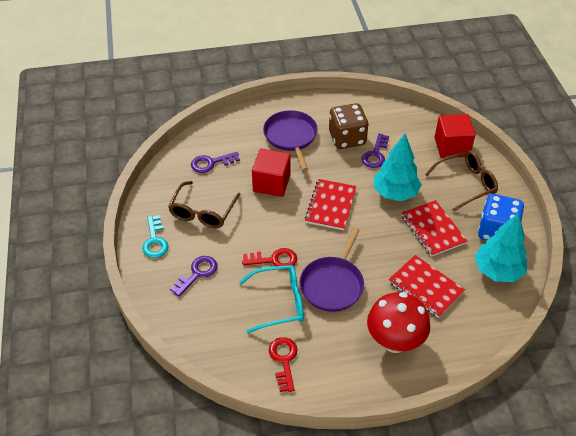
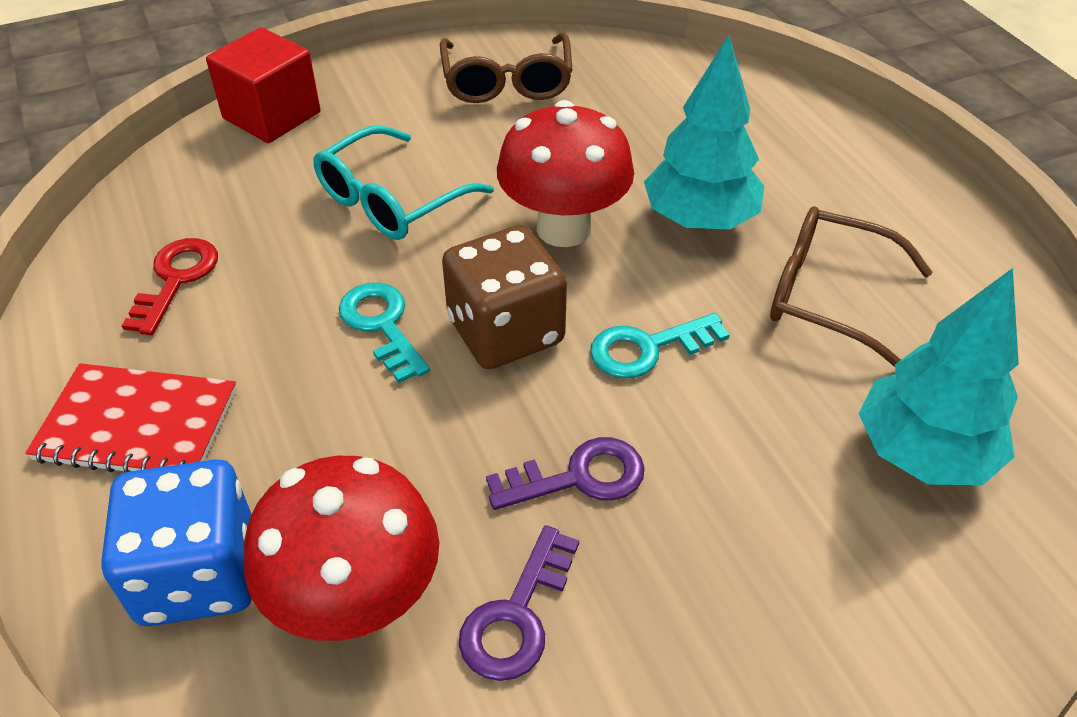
purple key: 3 -> 2
purple pan: 2 -> 0
red cube: 2 -> 1
red key: 2 -> 1
red mushroom: 1 -> 2
red notebook: 3 -> 1
turquoise key: 1 -> 2

